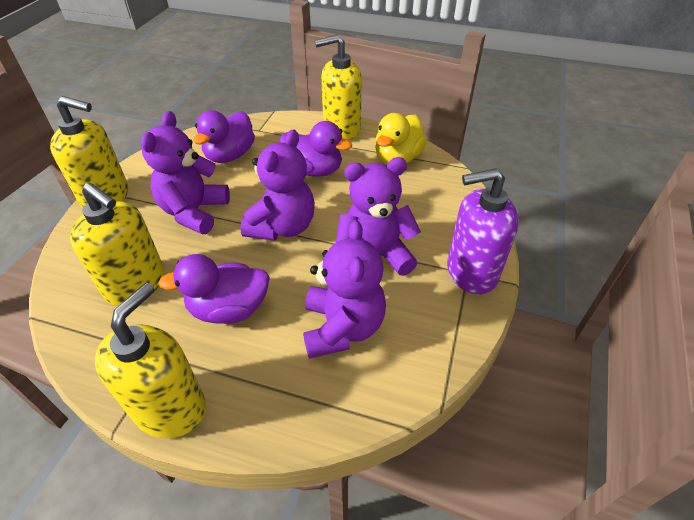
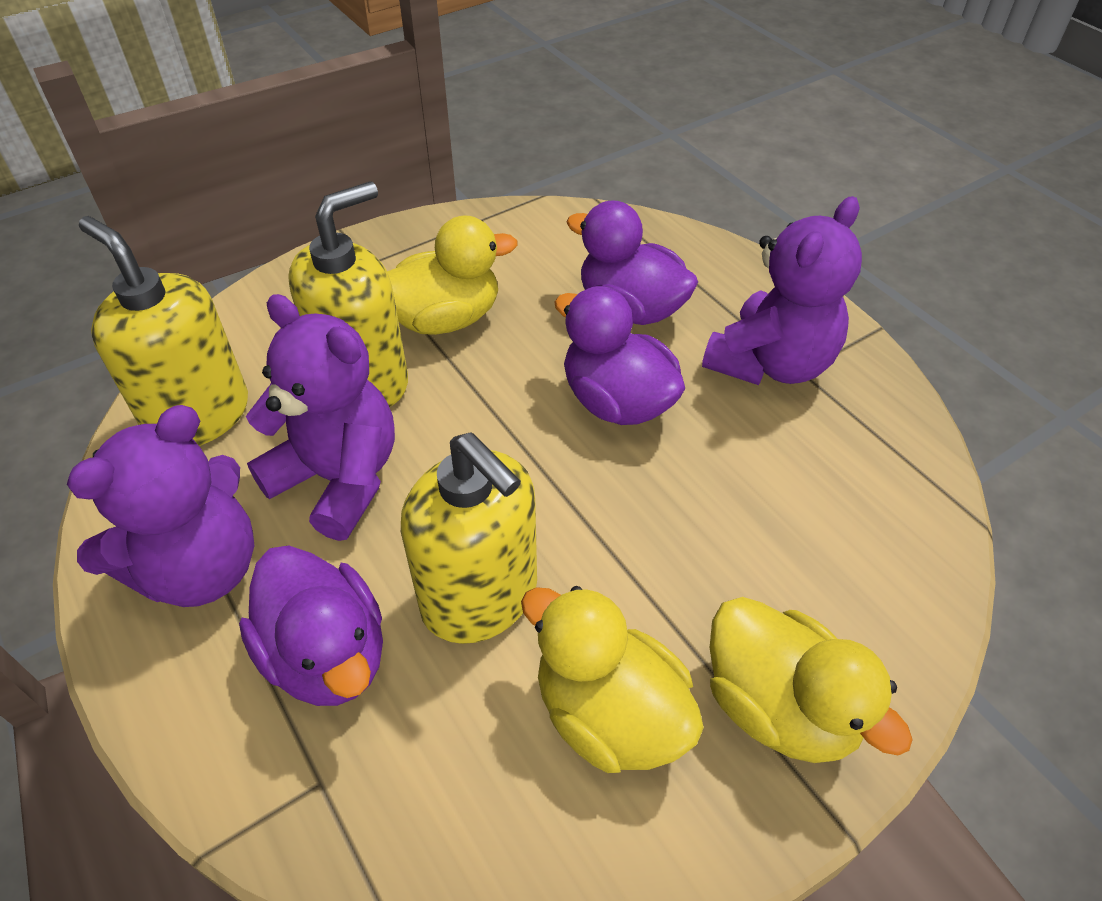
purple soap dispenser: 1 -> 0
purple teddy bear: 4 -> 3
yellow duck: 1 -> 3
yellow soap dispenser: 4 -> 3

